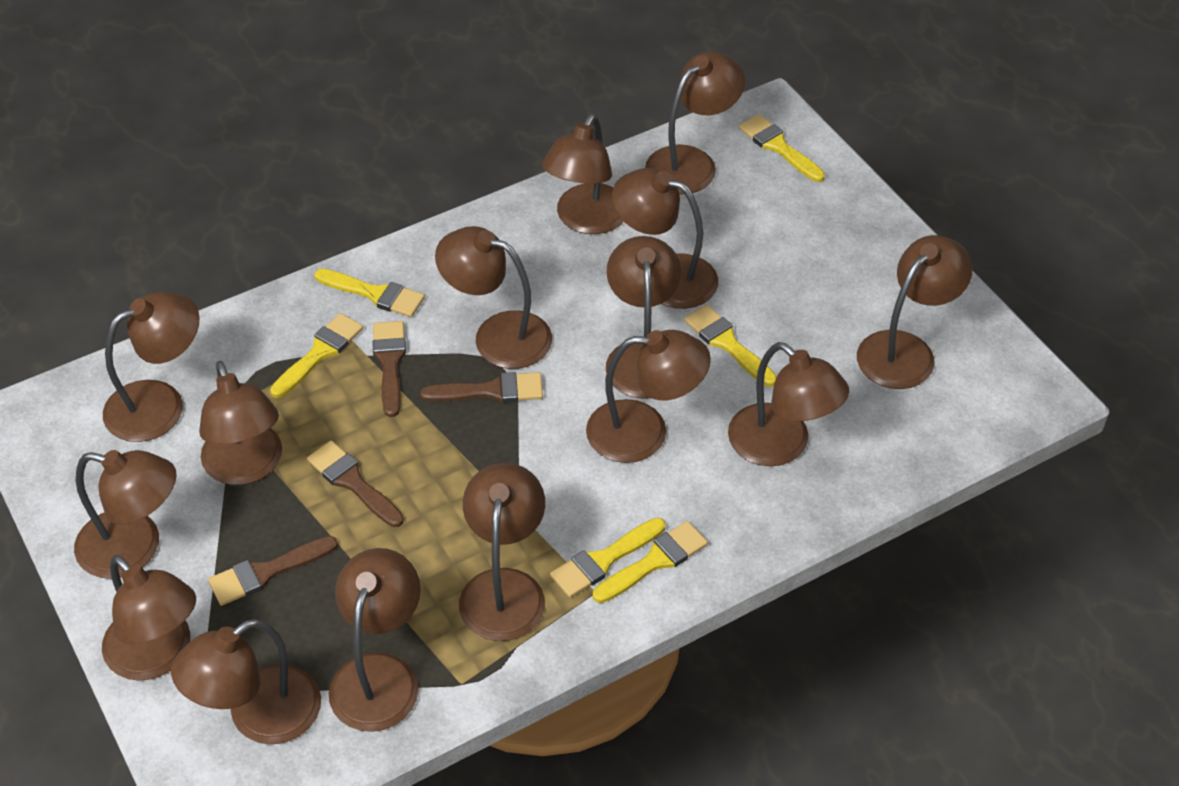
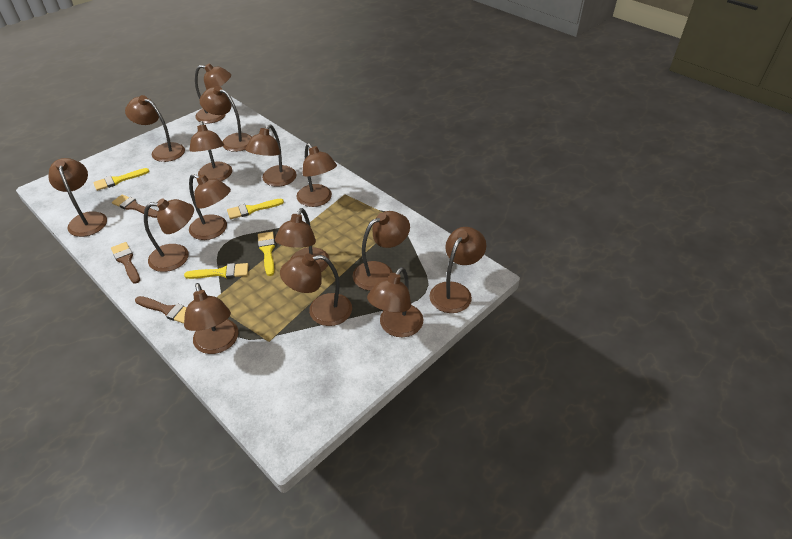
brown brush: 4 -> 3
yellow brush: 6 -> 4

